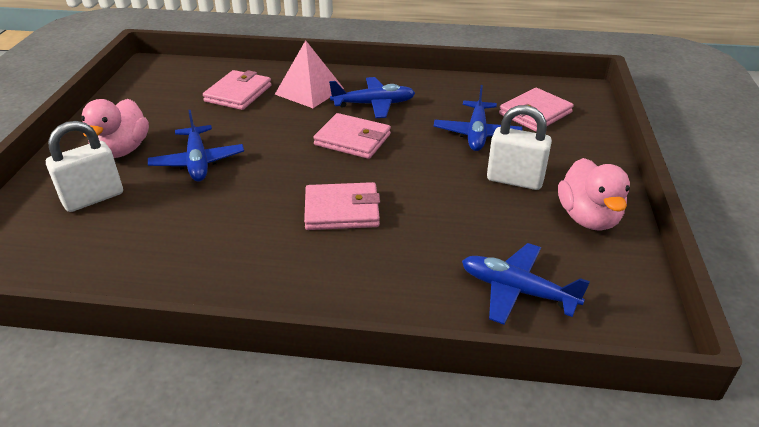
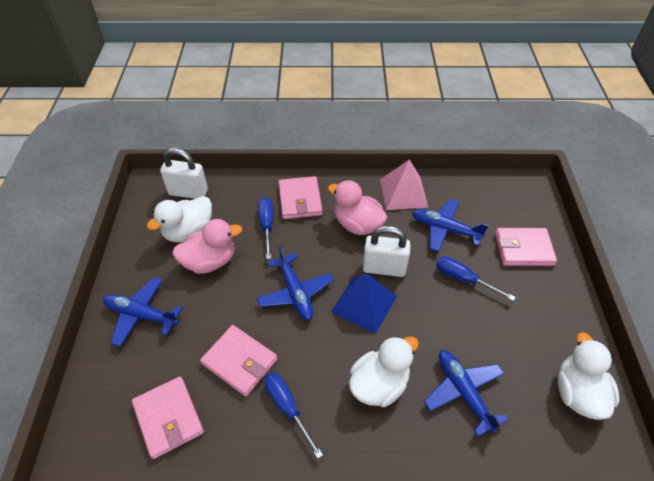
blue pyramid: 0 -> 1
blue screwdriver: 0 -> 3
white duck: 0 -> 3

